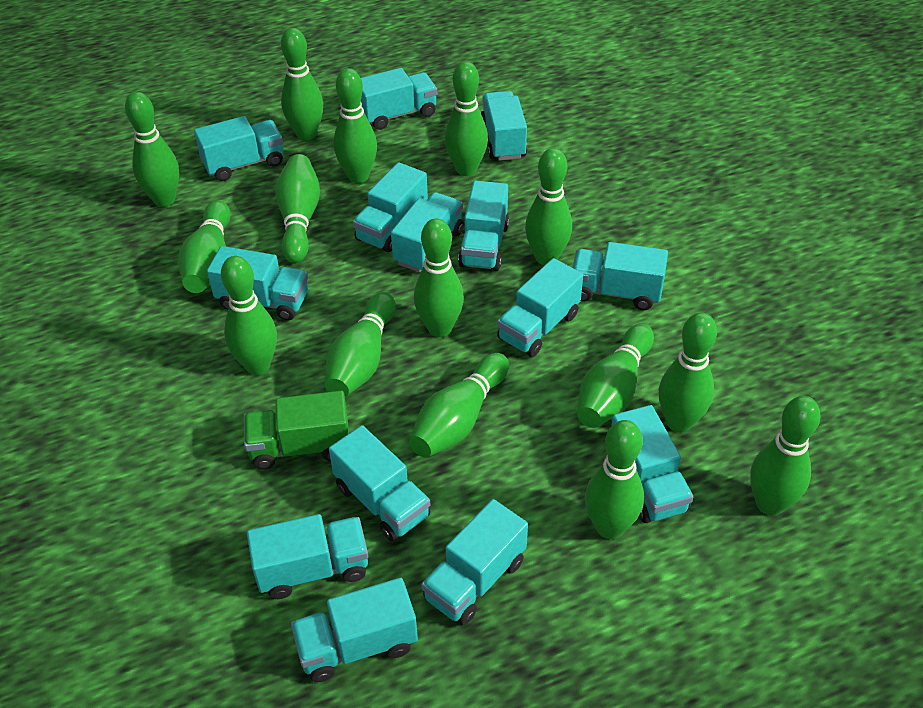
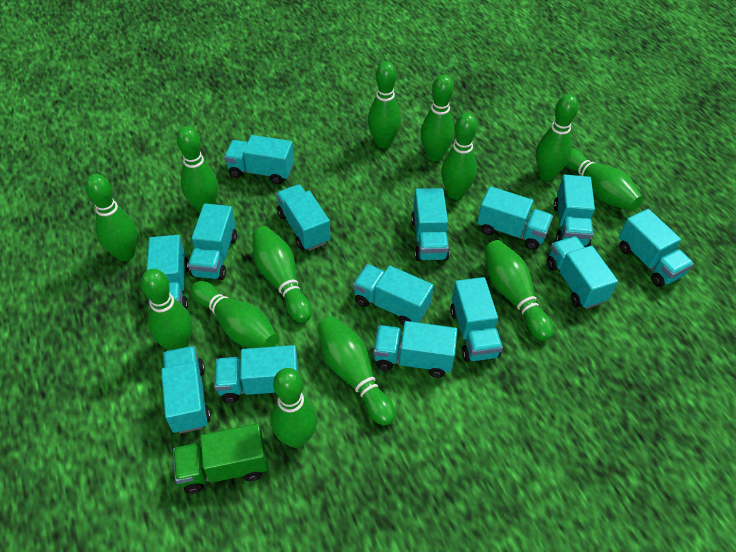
green bowling pin: 15 -> 13

